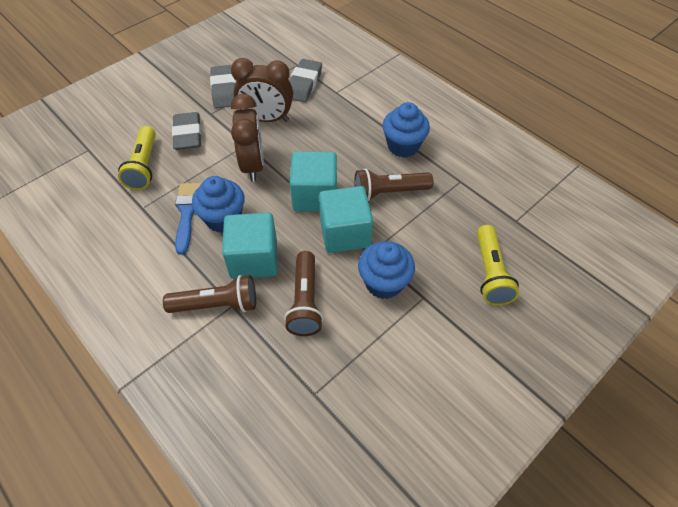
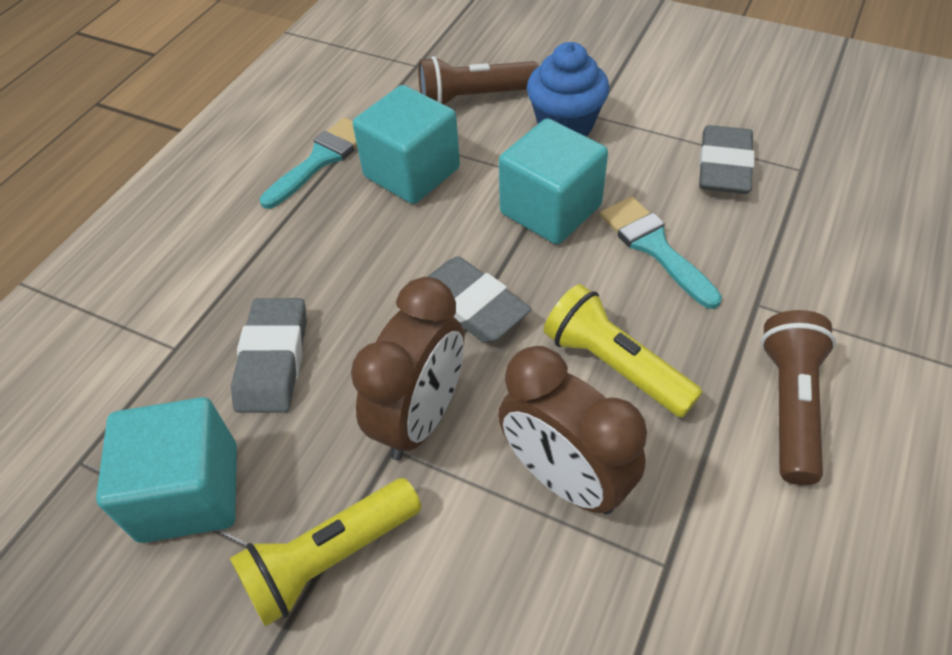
blue brush: 1 -> 0
blue cupcake: 3 -> 1
brown flashlight: 3 -> 2
turquoise brush: 0 -> 2

